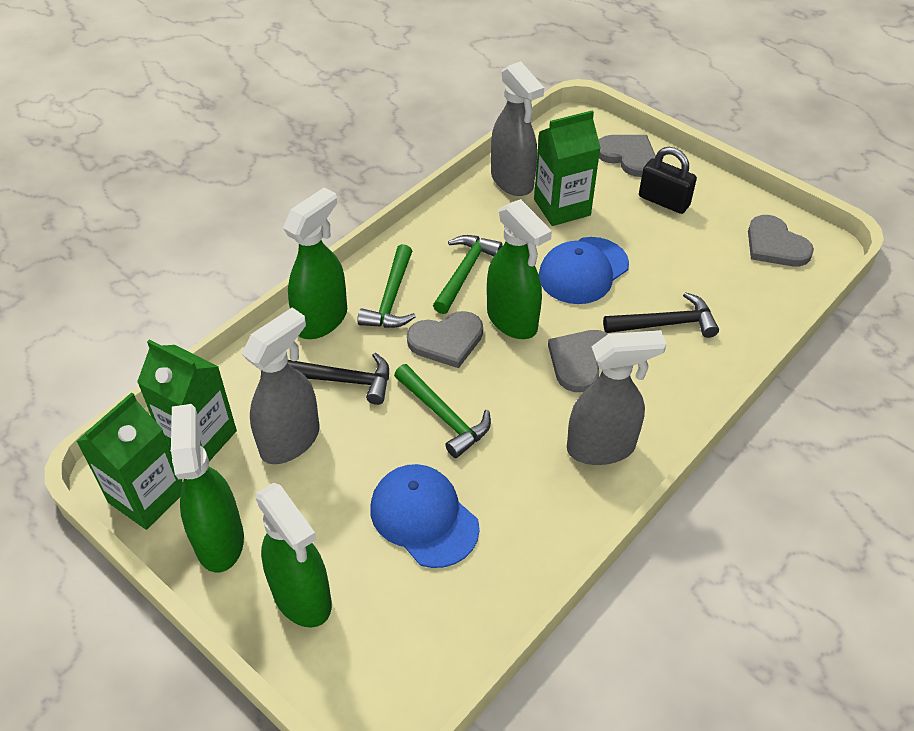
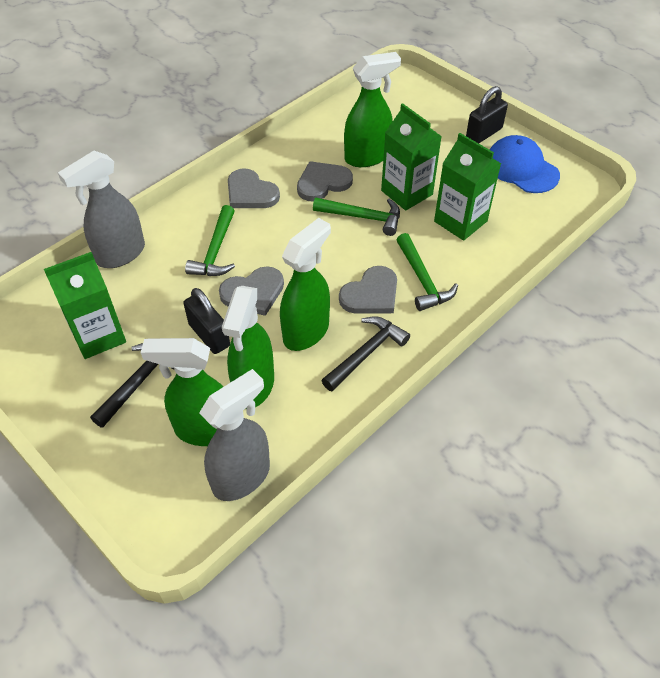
black padlock: 1 -> 2
blue cap: 2 -> 1
grey spray bottle: 3 -> 2

